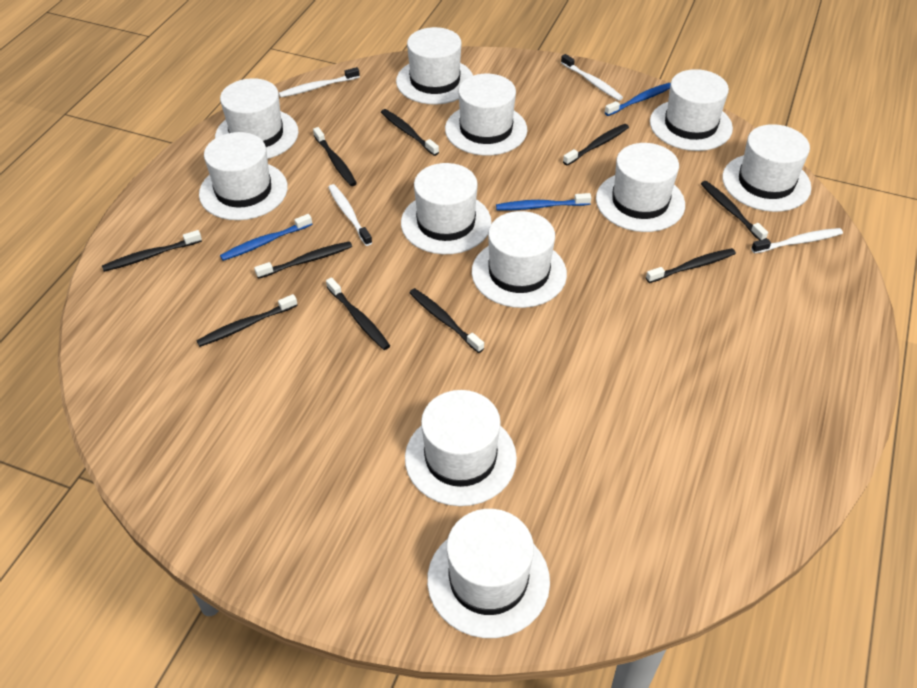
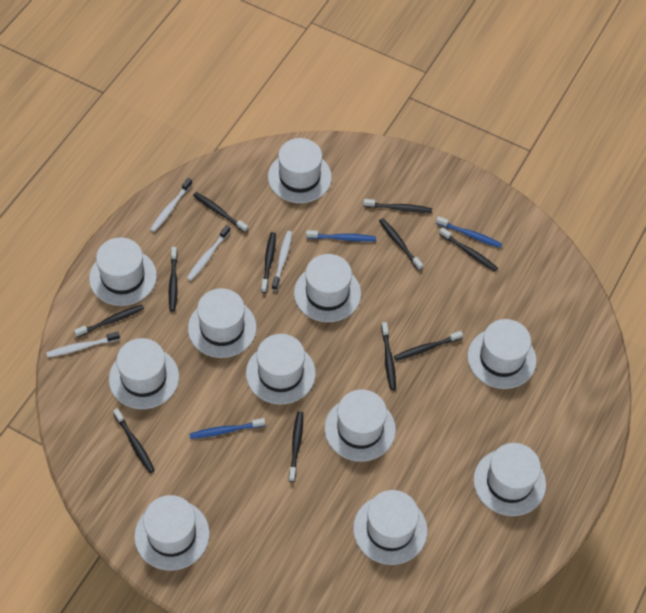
black toothbrush: 10 -> 11

